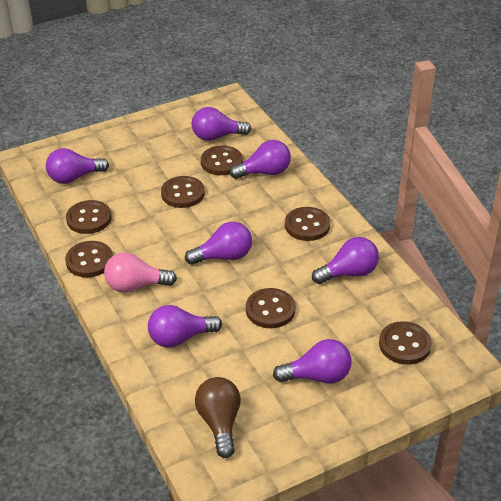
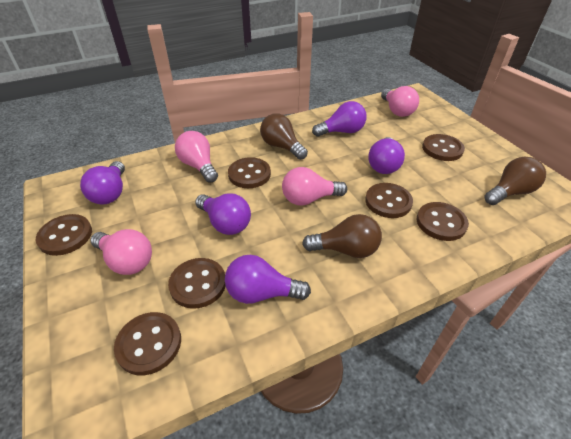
brown light bulb: 1 -> 3
pink light bulb: 1 -> 4
purple light bulb: 7 -> 5

